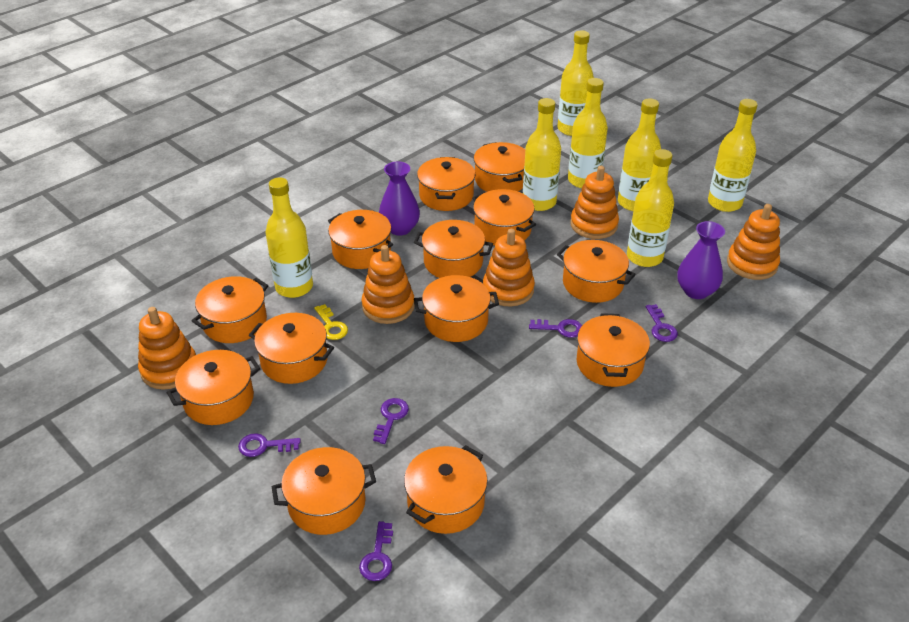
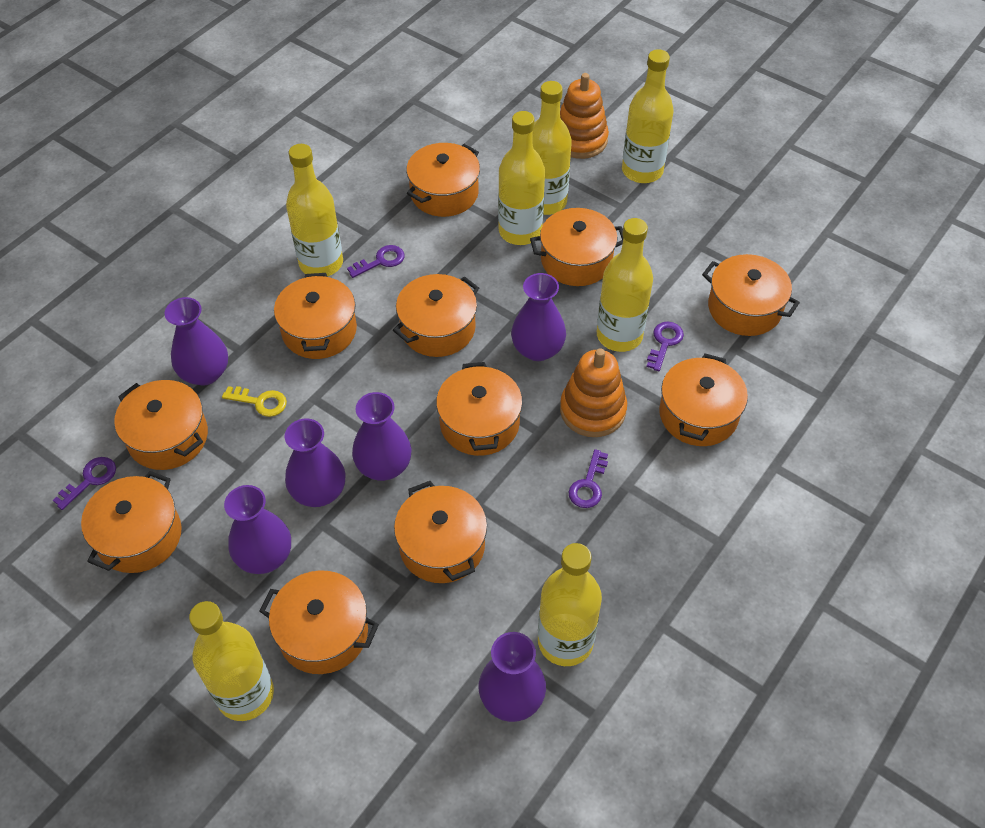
orange pot: 13 -> 11
orange stacking toy: 5 -> 2
purple key: 5 -> 4
purple vase: 2 -> 6

